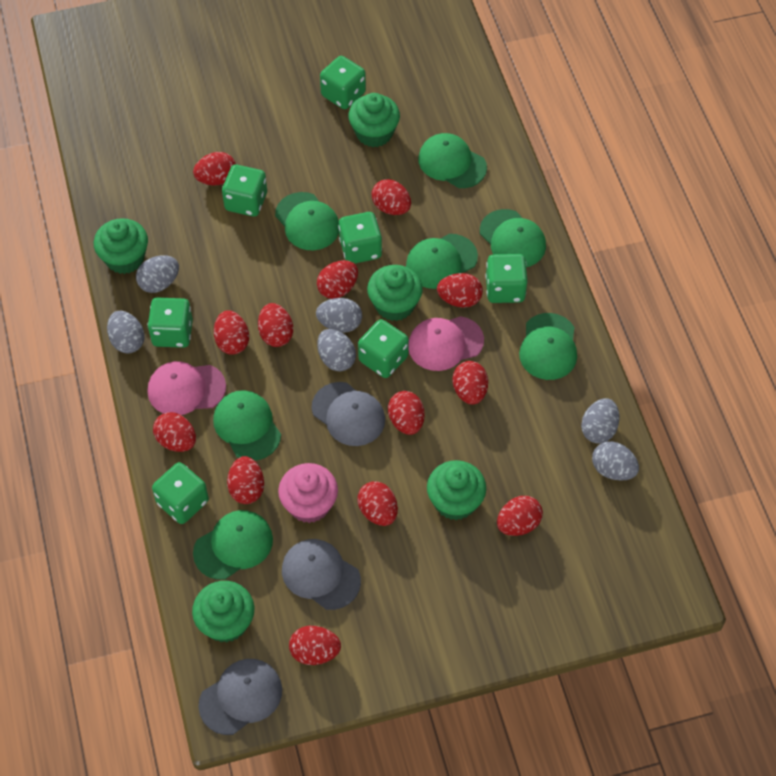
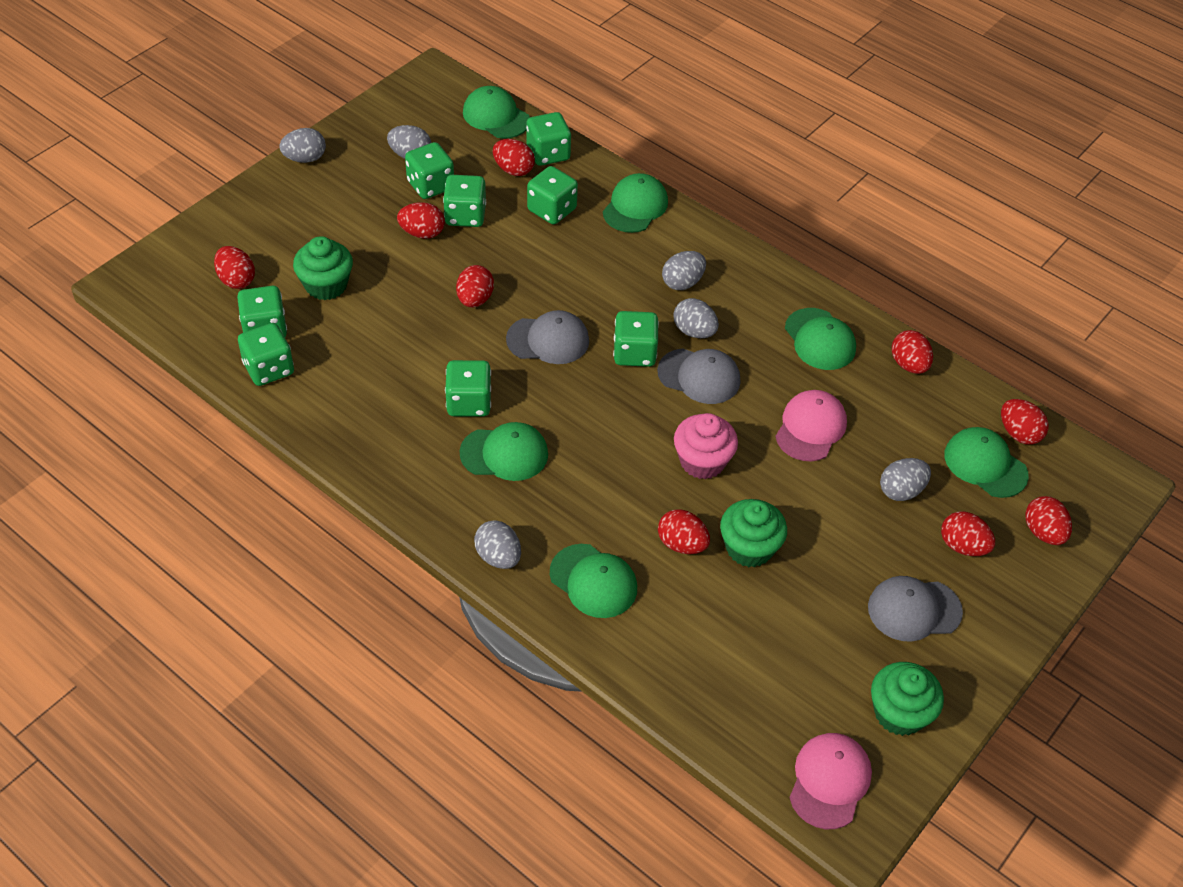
green cap: 7 -> 6
green cupcake: 5 -> 3
green dice: 7 -> 8
red egg: 13 -> 9

